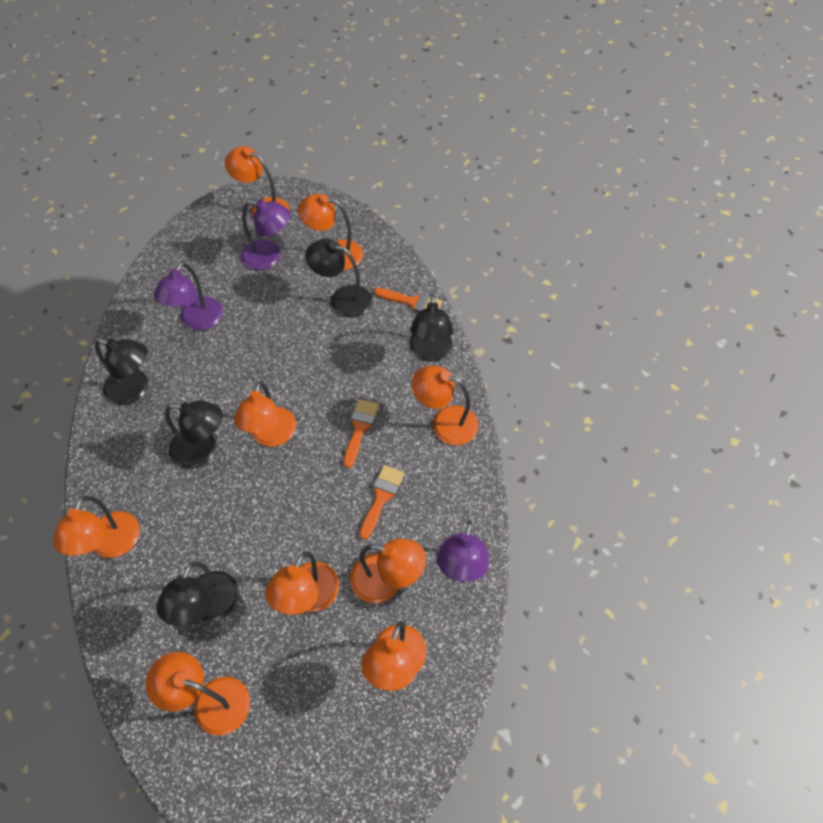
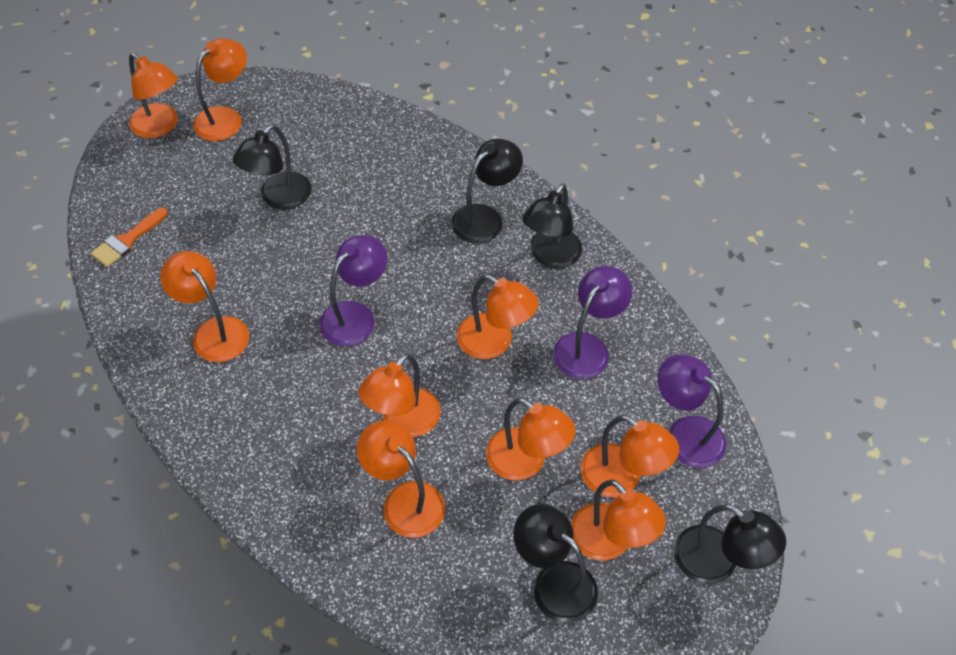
orange brush: 3 -> 1

